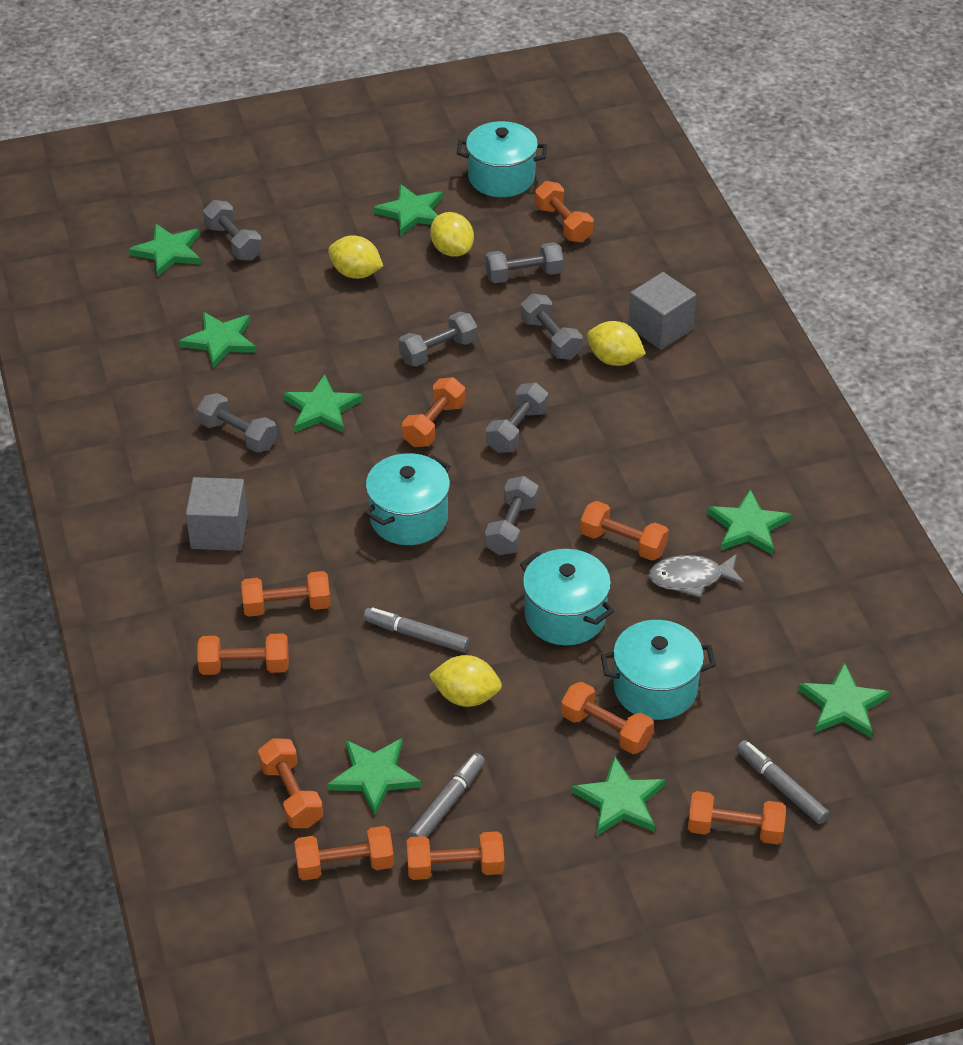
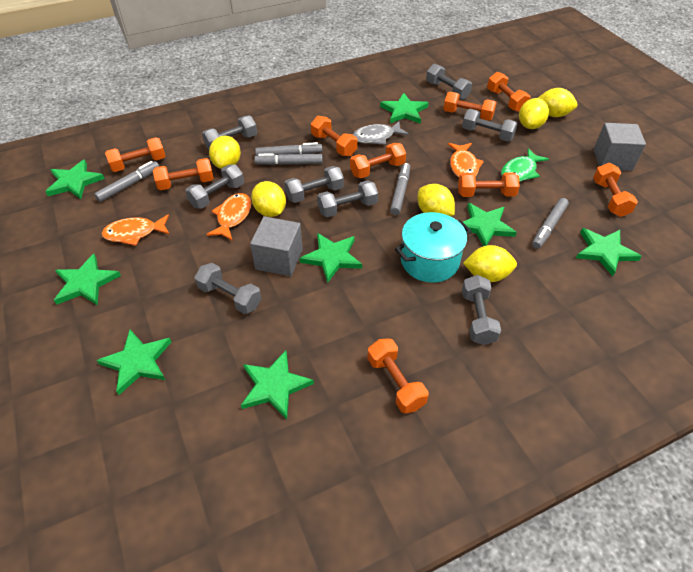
green fish: 0 -> 1
grey dumbbell: 7 -> 8
grey marker: 3 -> 5
orange dumbbell: 10 -> 9
orange fish: 0 -> 3
turquoise pot: 4 -> 1
yellow lemon: 4 -> 6

